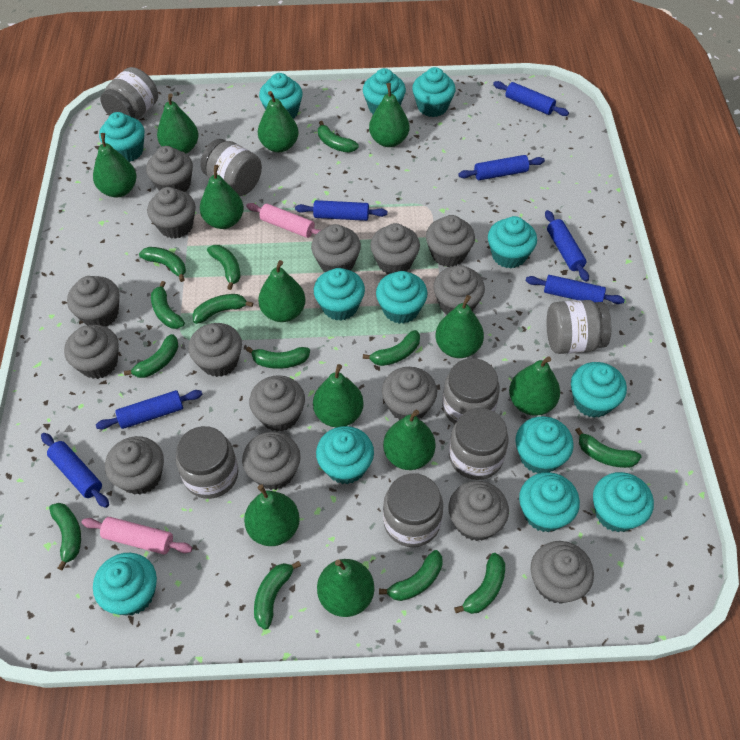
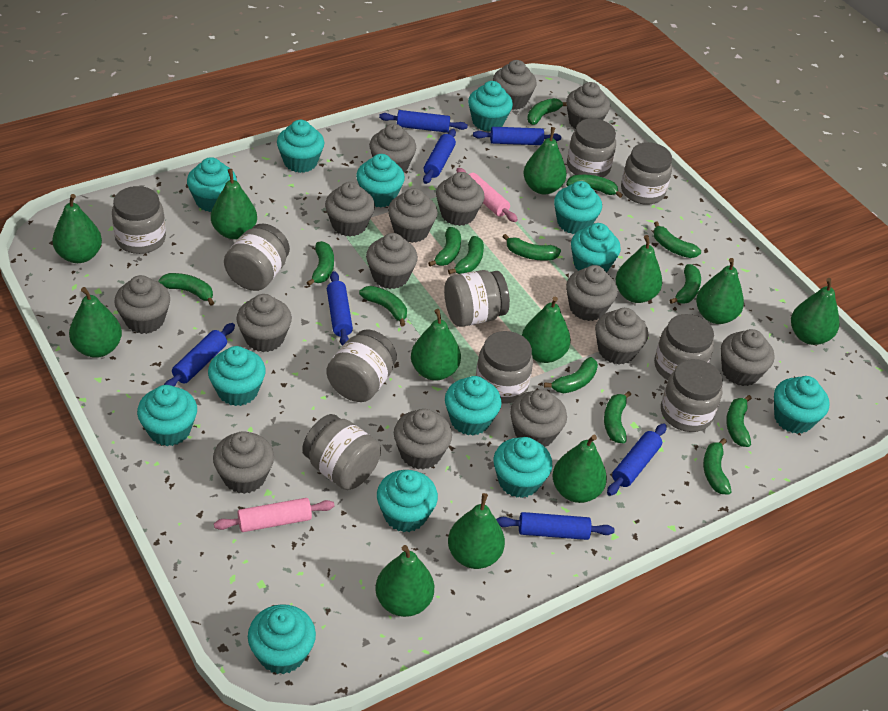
green banana: 13 -> 14
grey jar: 7 -> 10

